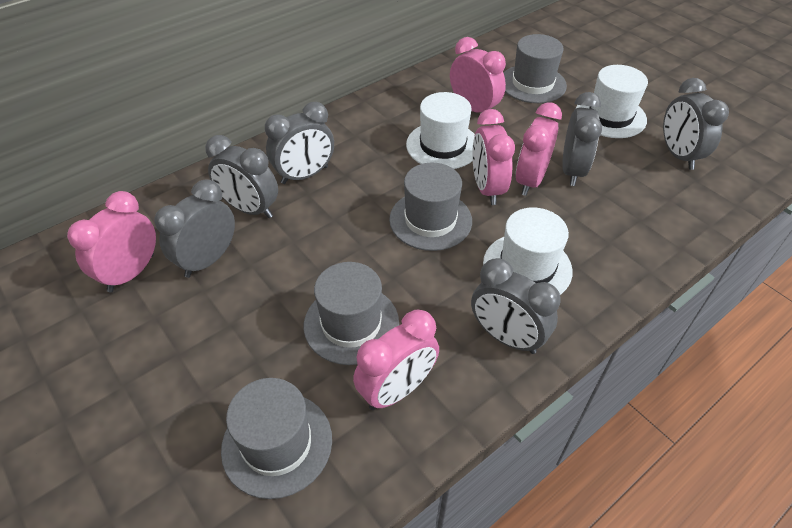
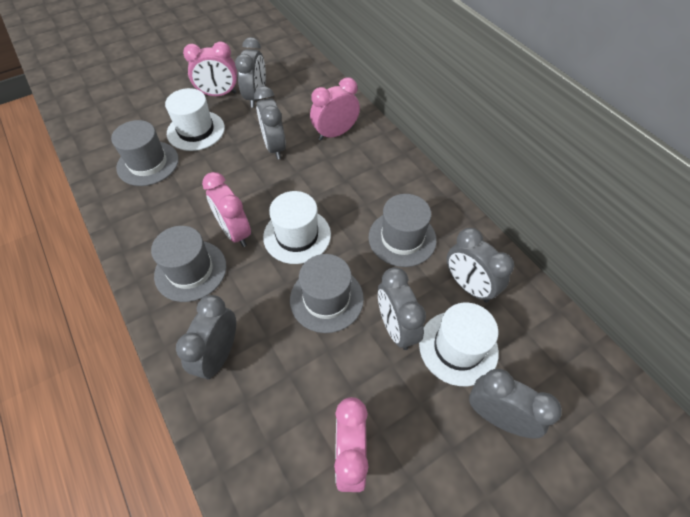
pink clock: 5 -> 4

